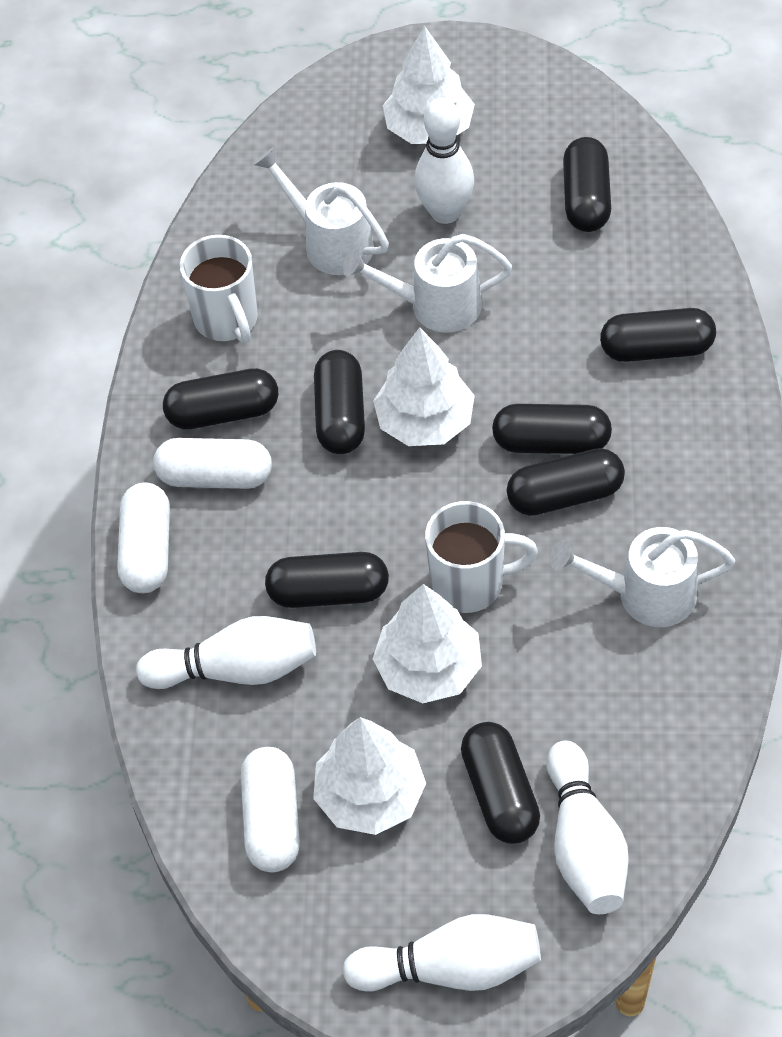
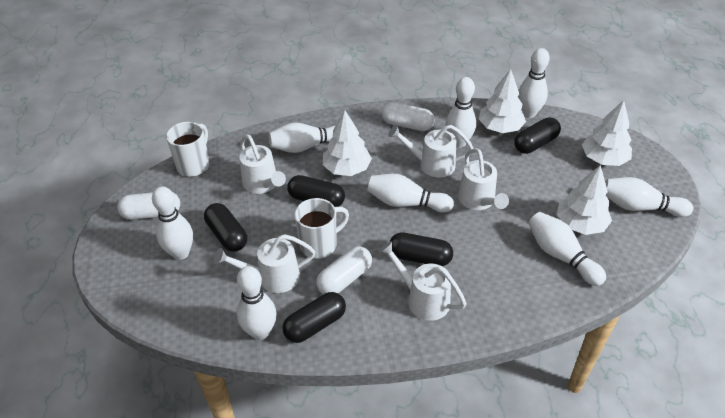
black capsule: 8 -> 5
white bowling pin: 4 -> 8
white watering can: 3 -> 5

